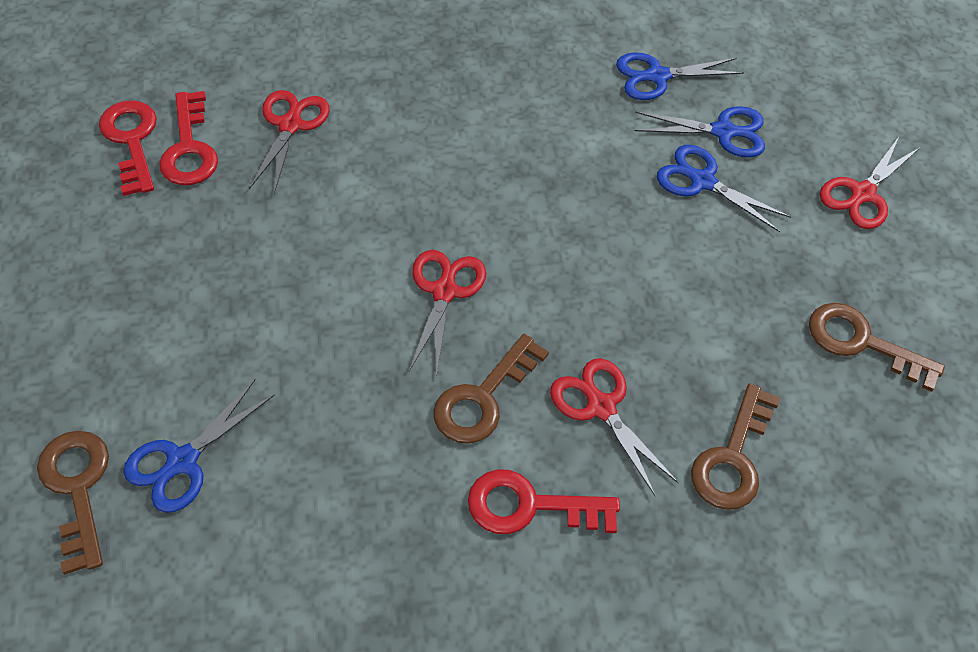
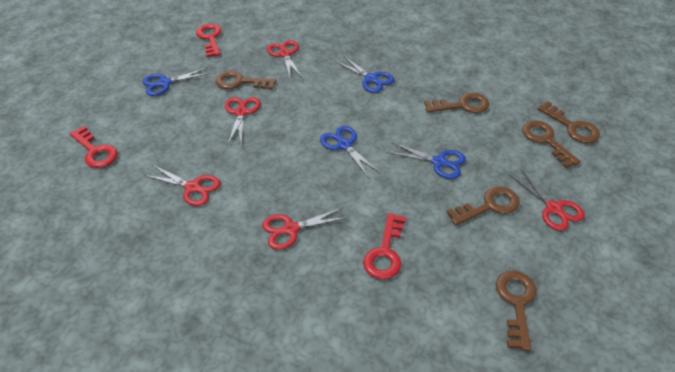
brown key: 4 -> 6
red scissors: 4 -> 5

